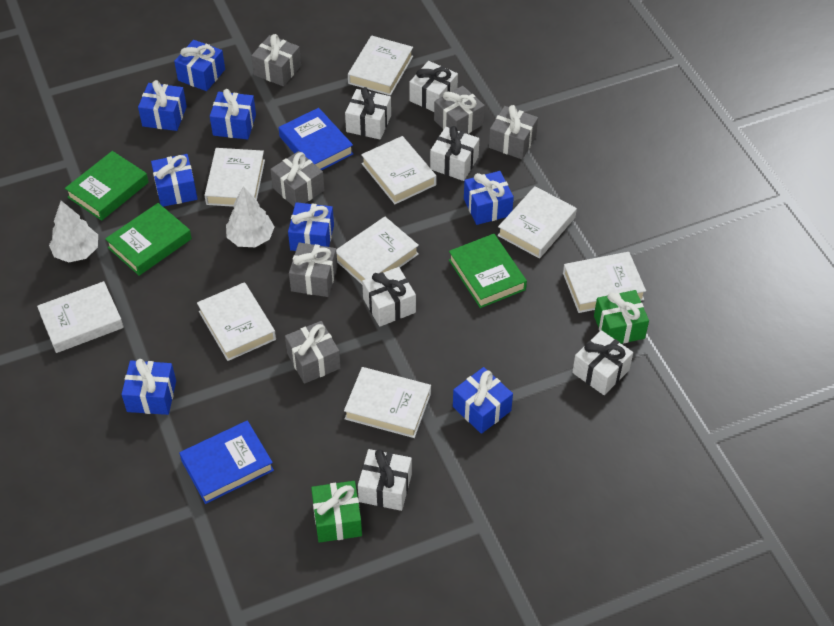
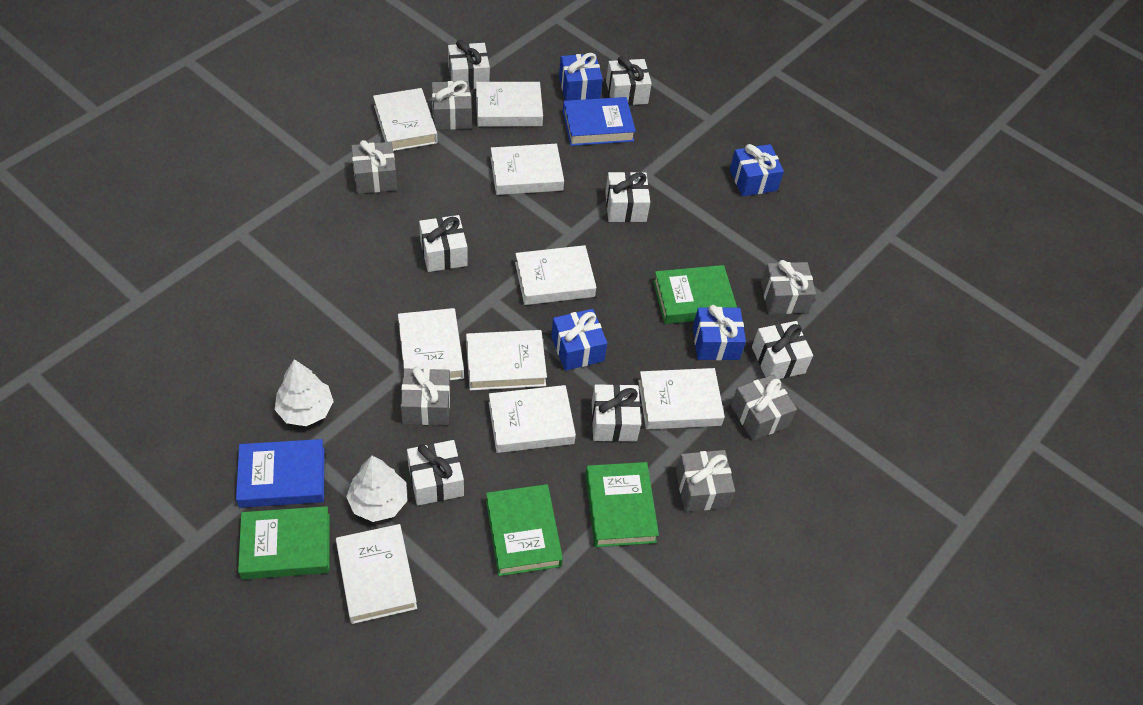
blue gift: 8 -> 4
green book: 3 -> 4
green gift: 2 -> 0
white gift: 6 -> 7

